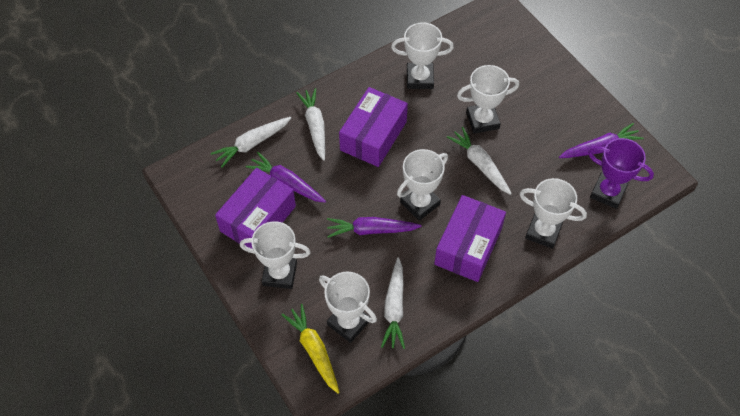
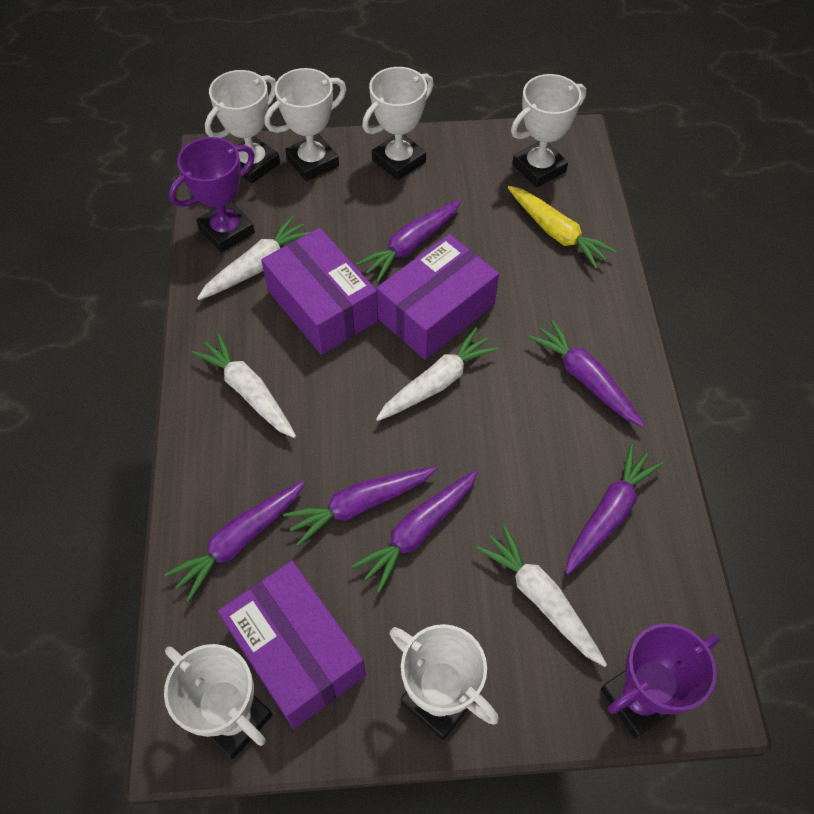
purple carrot: 3 -> 6
purple trophy: 1 -> 2

